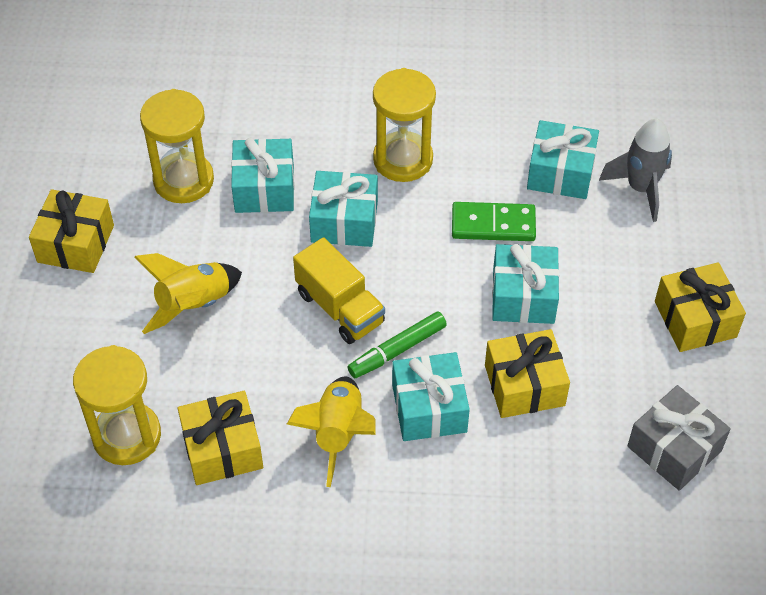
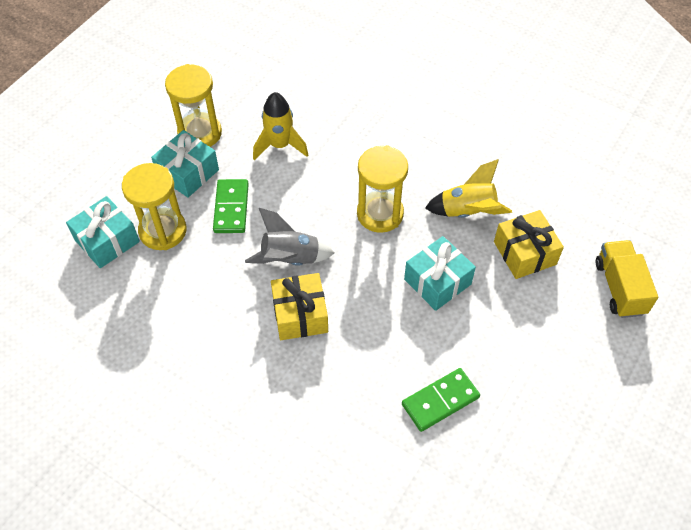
green domino: 1 -> 2
green marker: 1 -> 0
grey gift: 1 -> 0
turquoise gift: 5 -> 3
yellow gift: 4 -> 2

